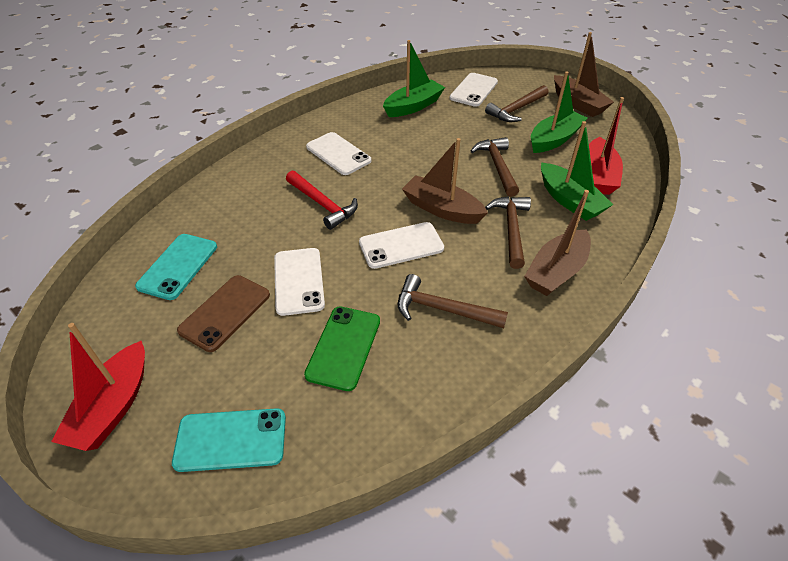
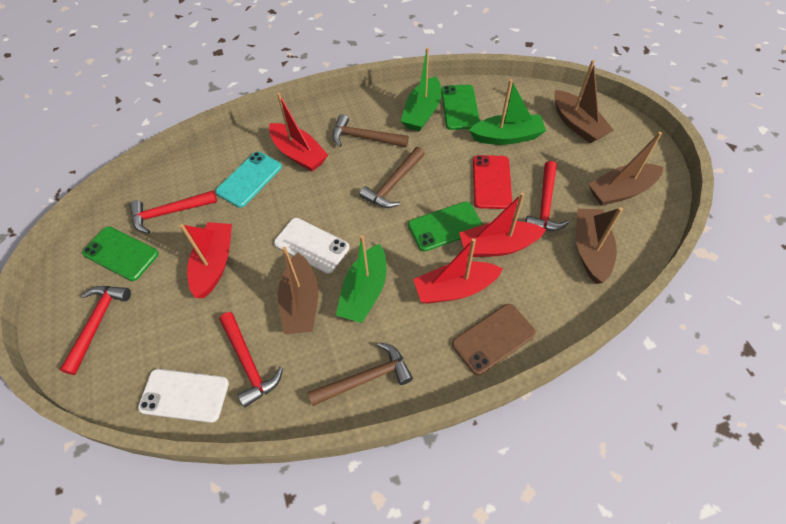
brown boat: 3 -> 4
brown hammer: 4 -> 3
green phone: 1 -> 3
red boat: 2 -> 4
red hammer: 1 -> 4
red phone: 0 -> 1
turquoise phone: 2 -> 1
white phone: 4 -> 2

